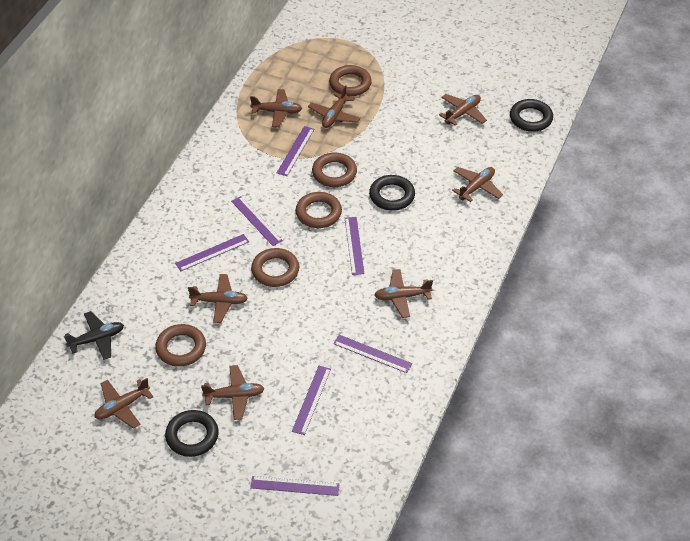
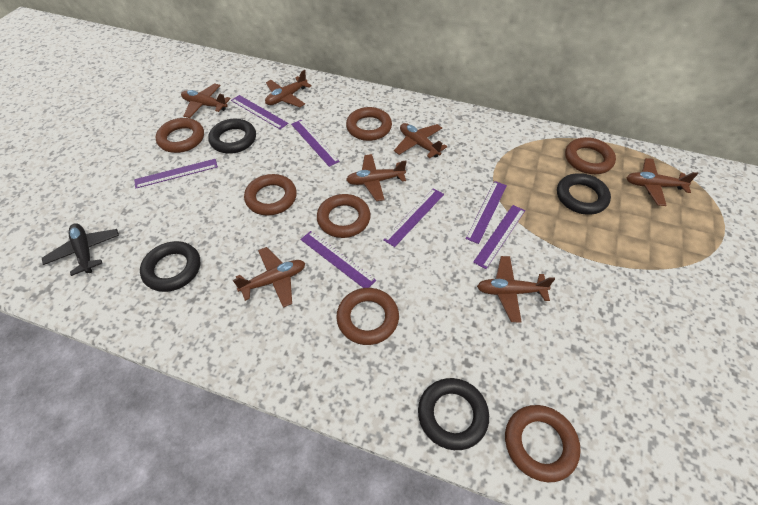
black ring: 3 -> 4
brown plane: 8 -> 7
brown ring: 5 -> 7

